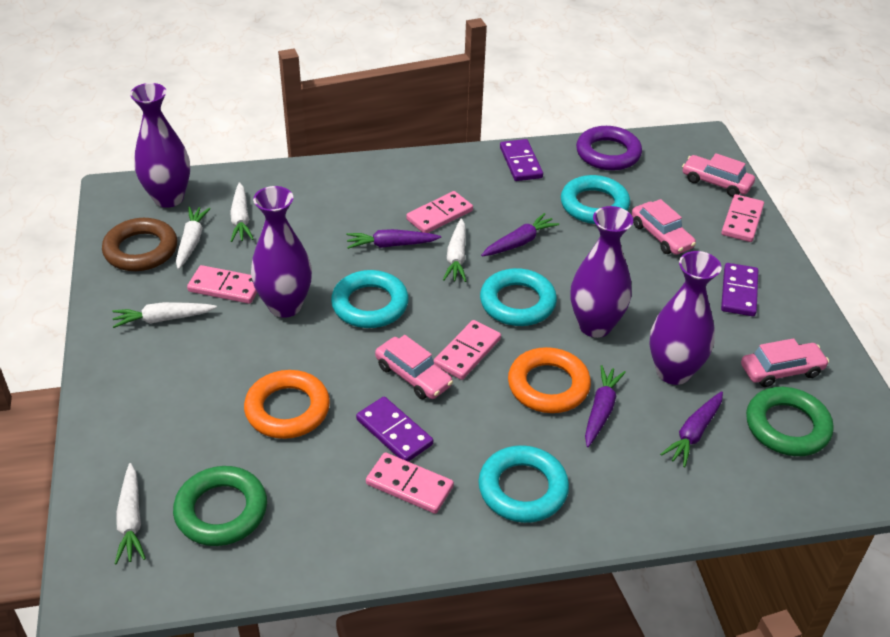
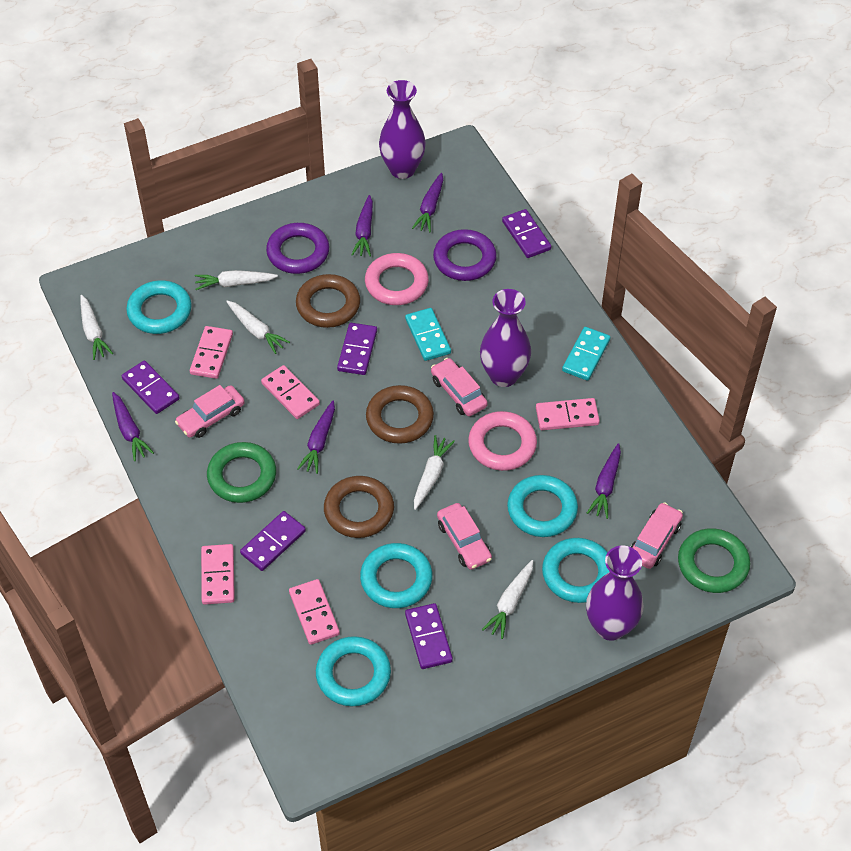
brown ring: 1 -> 3
orange ring: 2 -> 0
pink ring: 0 -> 2
purple carrot: 4 -> 5
purple domino: 3 -> 5
purple ring: 1 -> 2
purple vase: 4 -> 3
turquoise domino: 0 -> 2
turquoise ring: 4 -> 5

